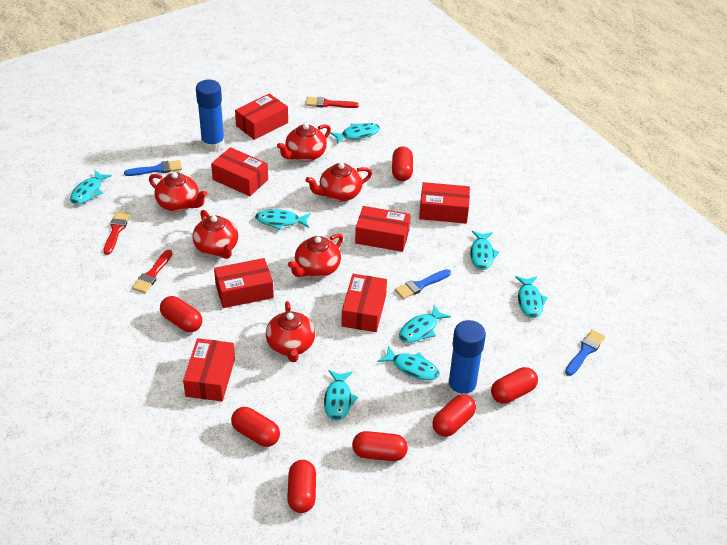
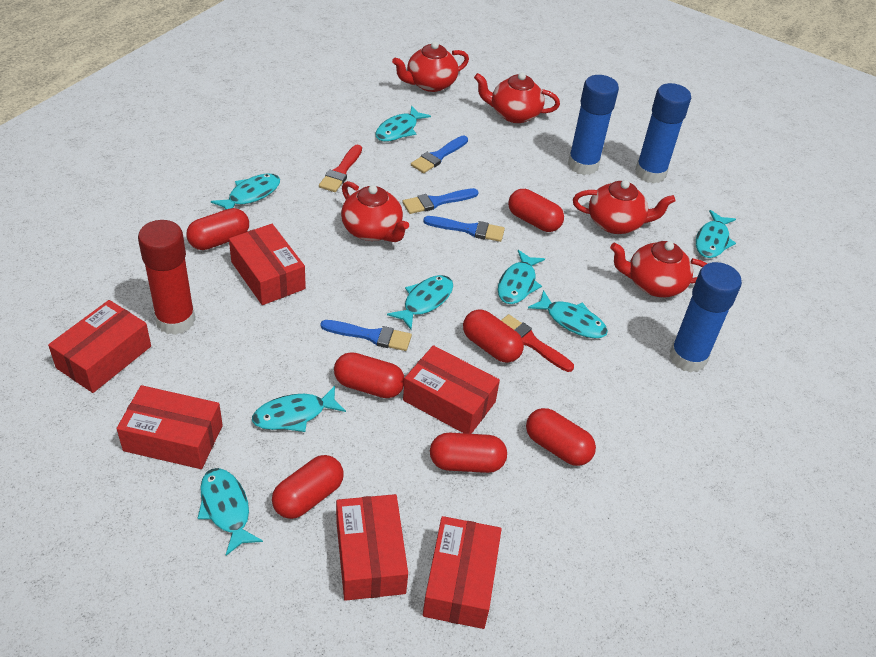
blue brush: 3 -> 4
blue glue stick: 2 -> 3
red box: 7 -> 6
red brush: 3 -> 2
red glue stick: 0 -> 1
red teapot: 6 -> 5

